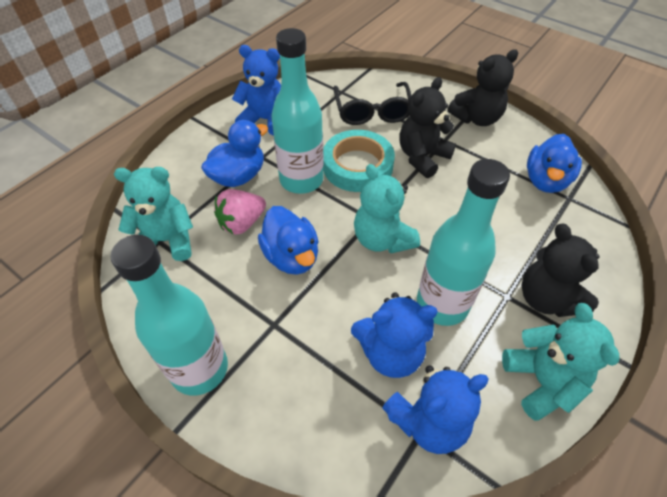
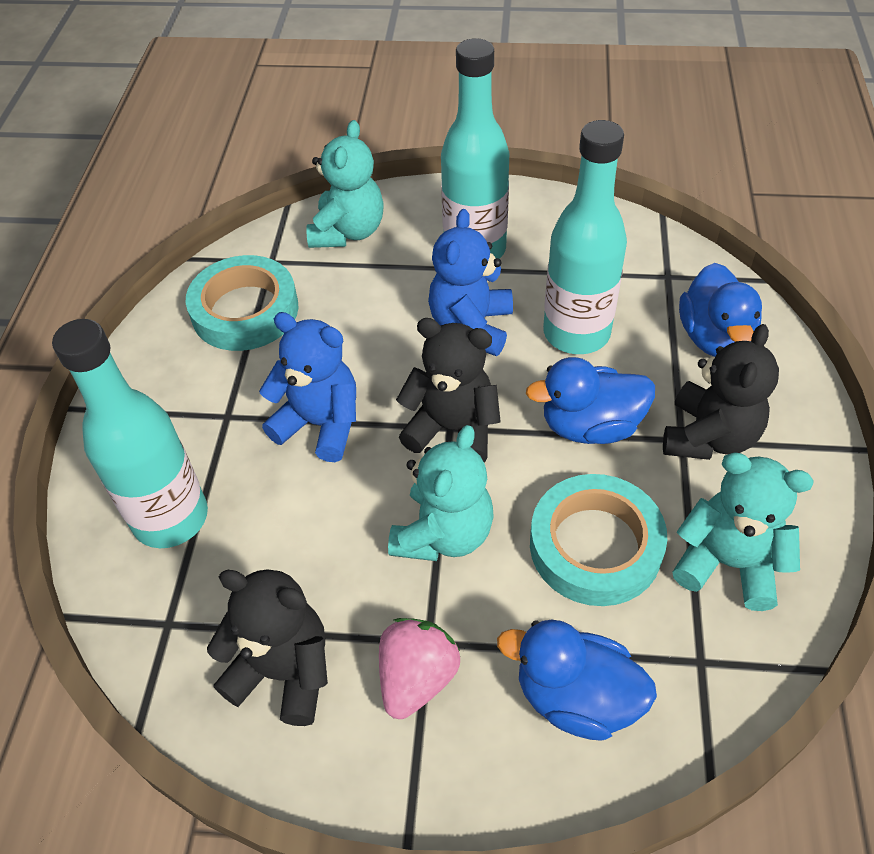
black glasses: 1 -> 0
blue teddy bear: 3 -> 2
turquoise tape: 1 -> 2

